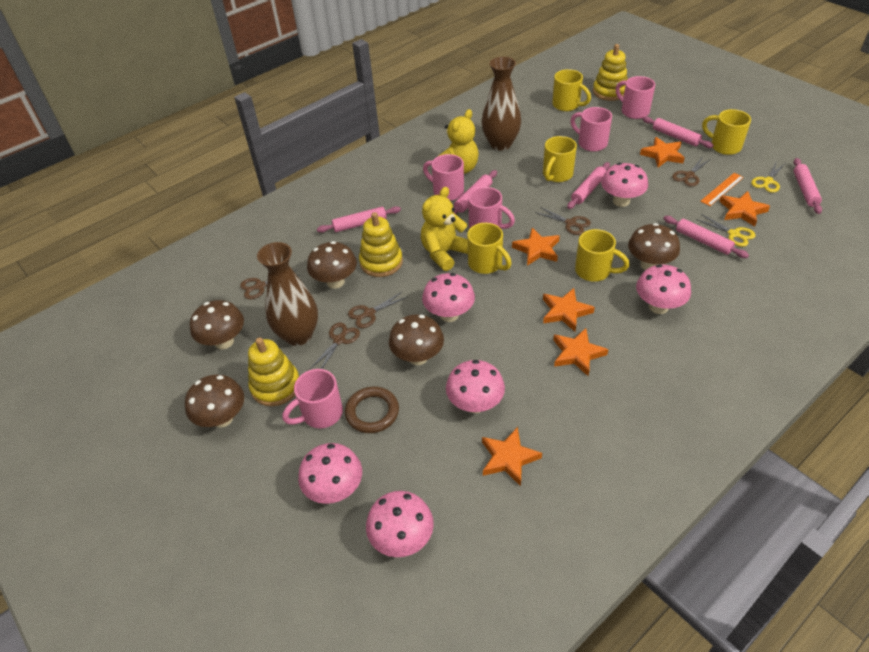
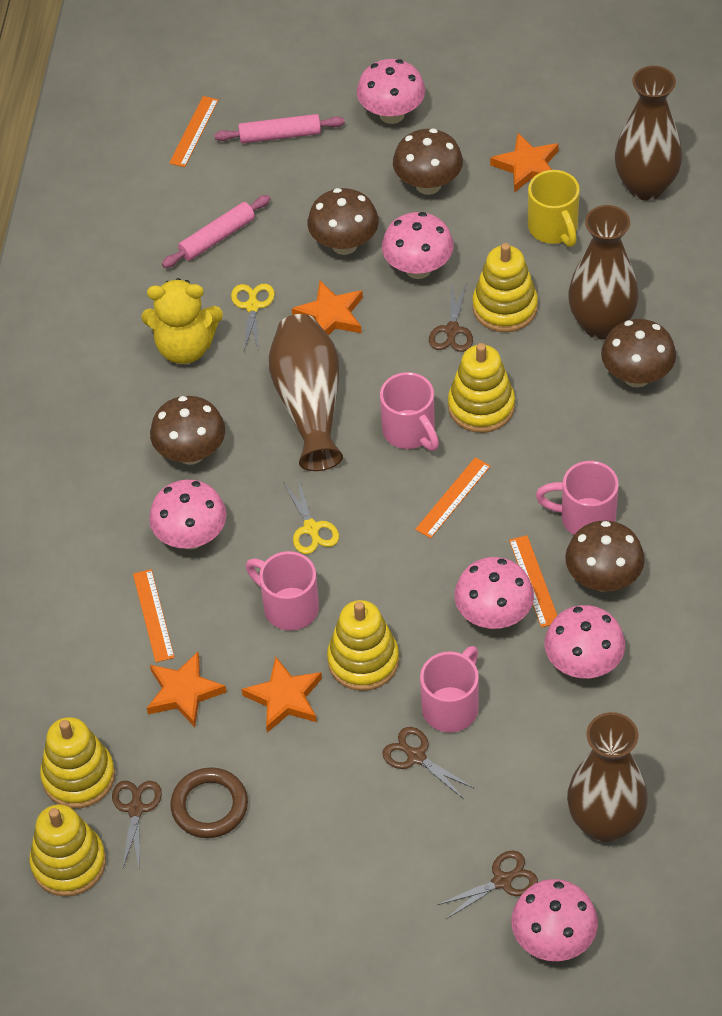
brown scissors: 5 -> 4
brown vase: 2 -> 4
orange ruler: 1 -> 4
orange star: 6 -> 4
pink mug: 5 -> 4
pink rolling pin: 6 -> 2
yellow mug: 5 -> 1
yellow stacking toy: 3 -> 5
yellow teddy bear: 2 -> 1

